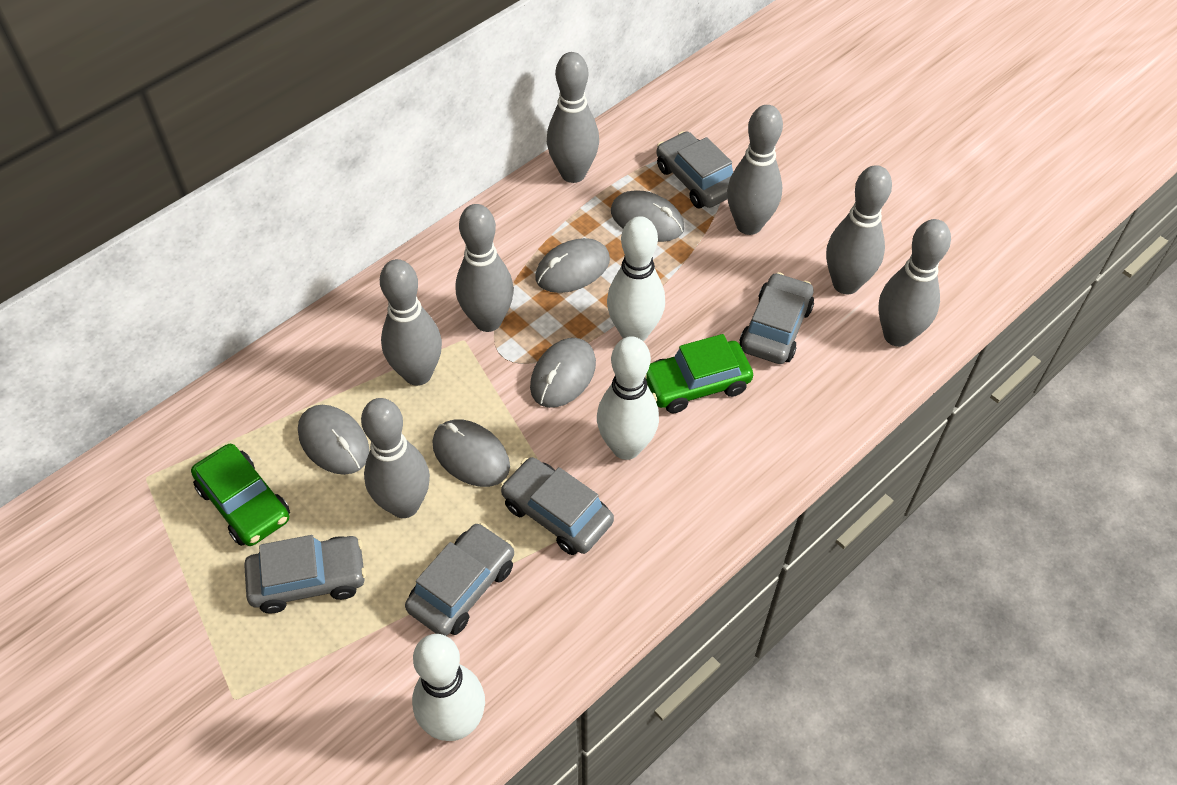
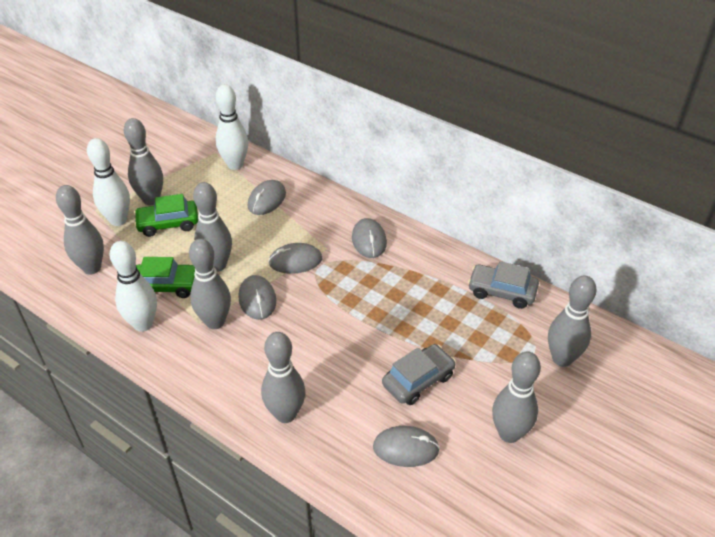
grey car: 5 -> 2

